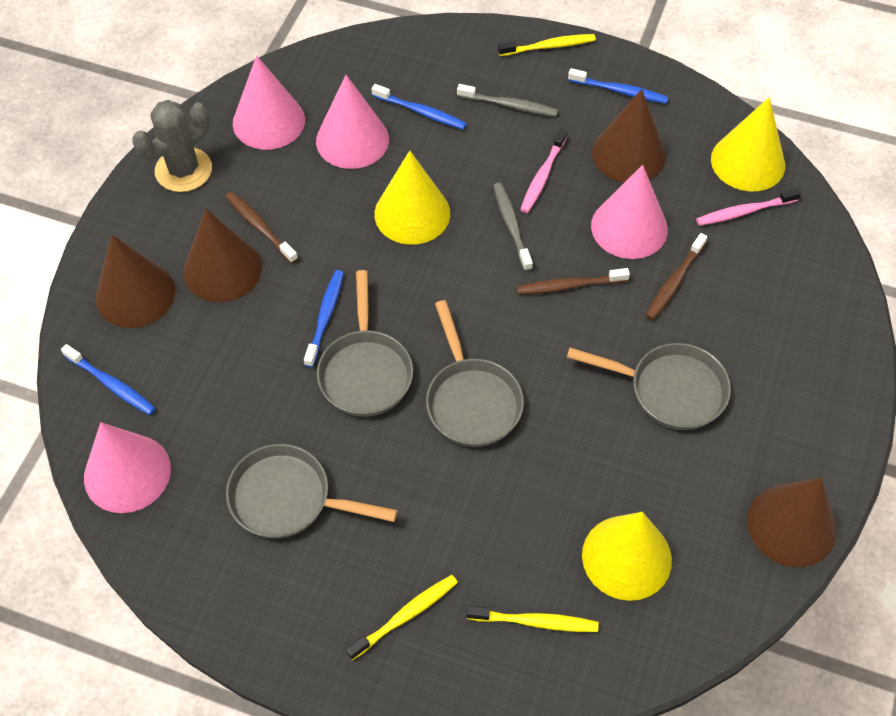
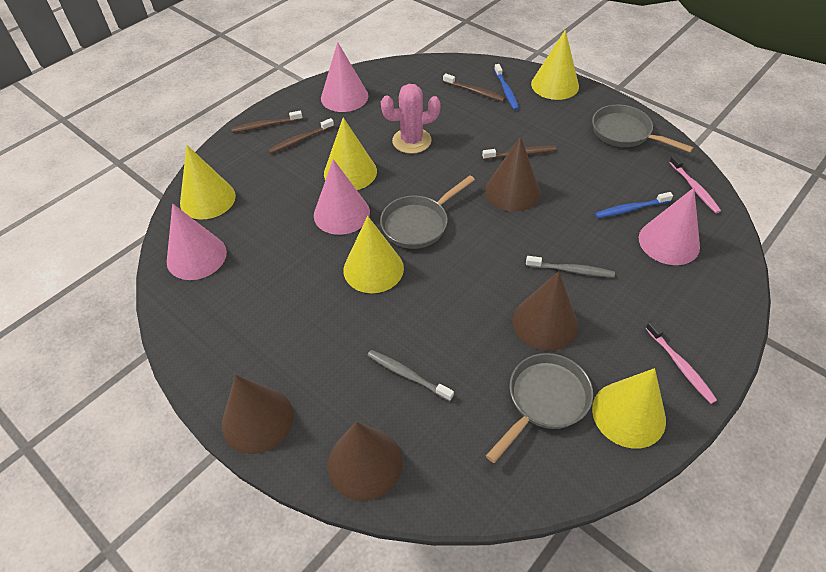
blue toothbrush: 4 -> 2
brown toothbrush: 3 -> 4
grey cactus: 1 -> 0
grey pan: 4 -> 3
pink cactus: 0 -> 1
yellow cone: 3 -> 5
yellow toothbrush: 3 -> 0

